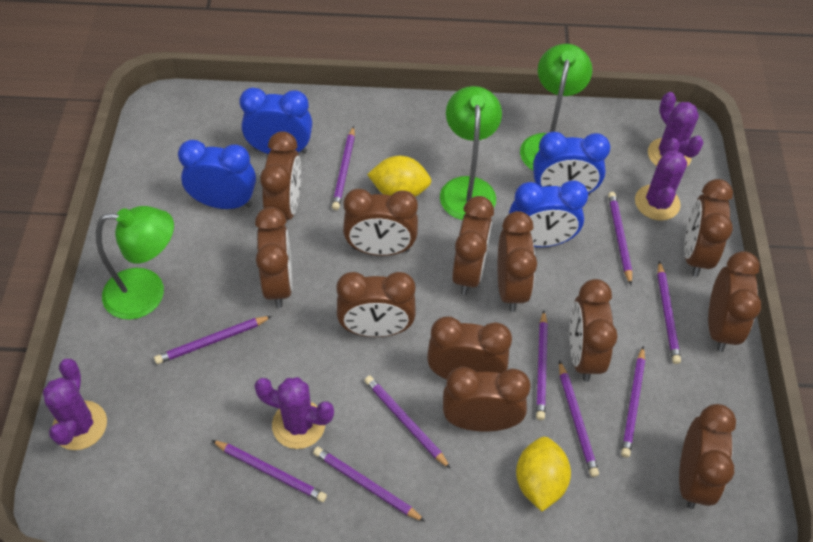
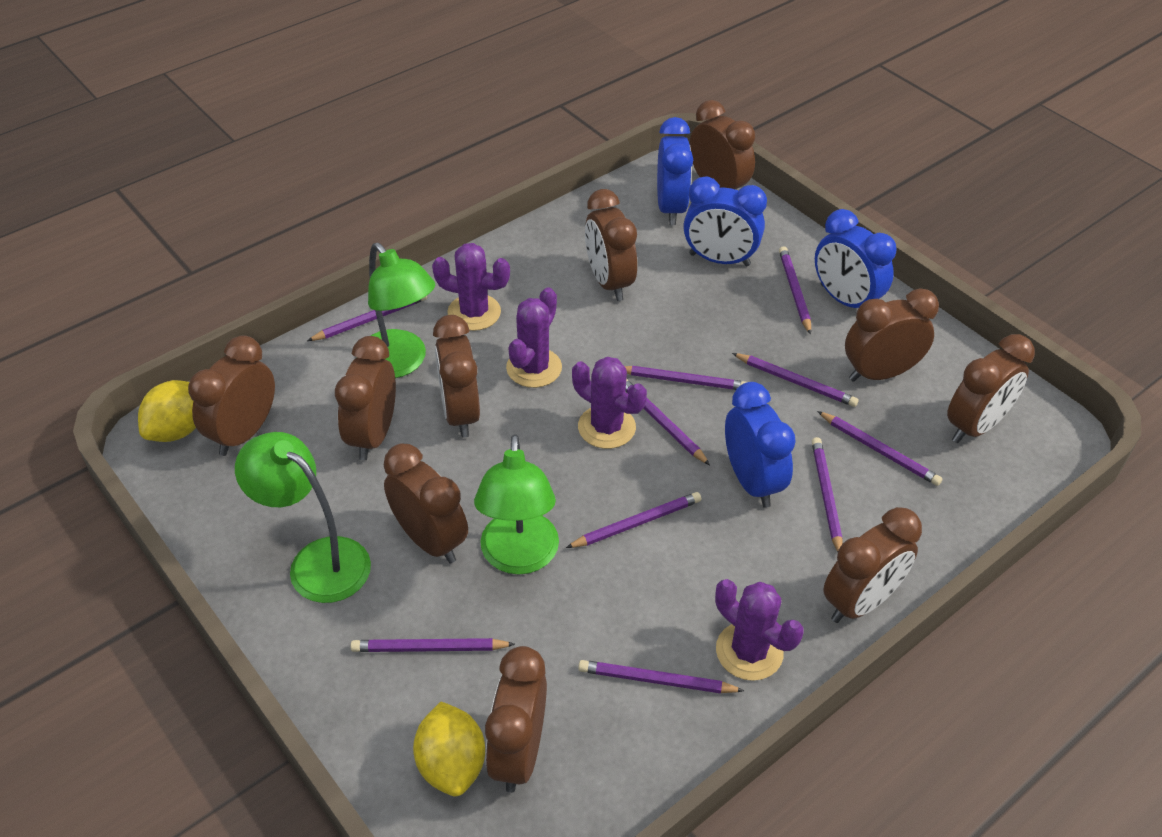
brown clock: 12 -> 10

